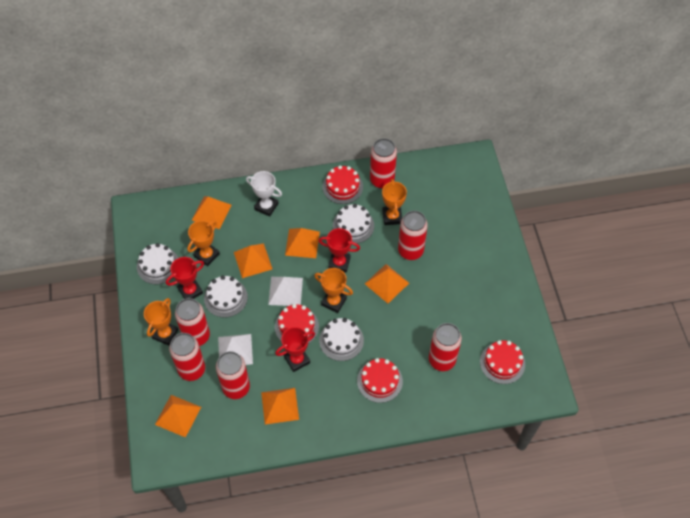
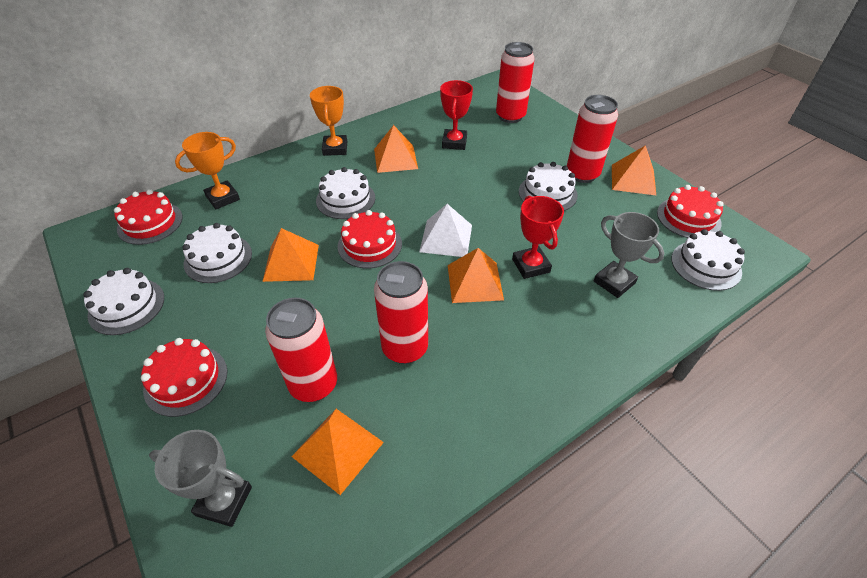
grey trophy: 0 -> 2
orange pyramid: 6 -> 5
orange trophy: 4 -> 2
red can: 6 -> 4
red trophy: 3 -> 2
white cake: 4 -> 5
white pyramid: 2 -> 1
white trophy: 1 -> 0

